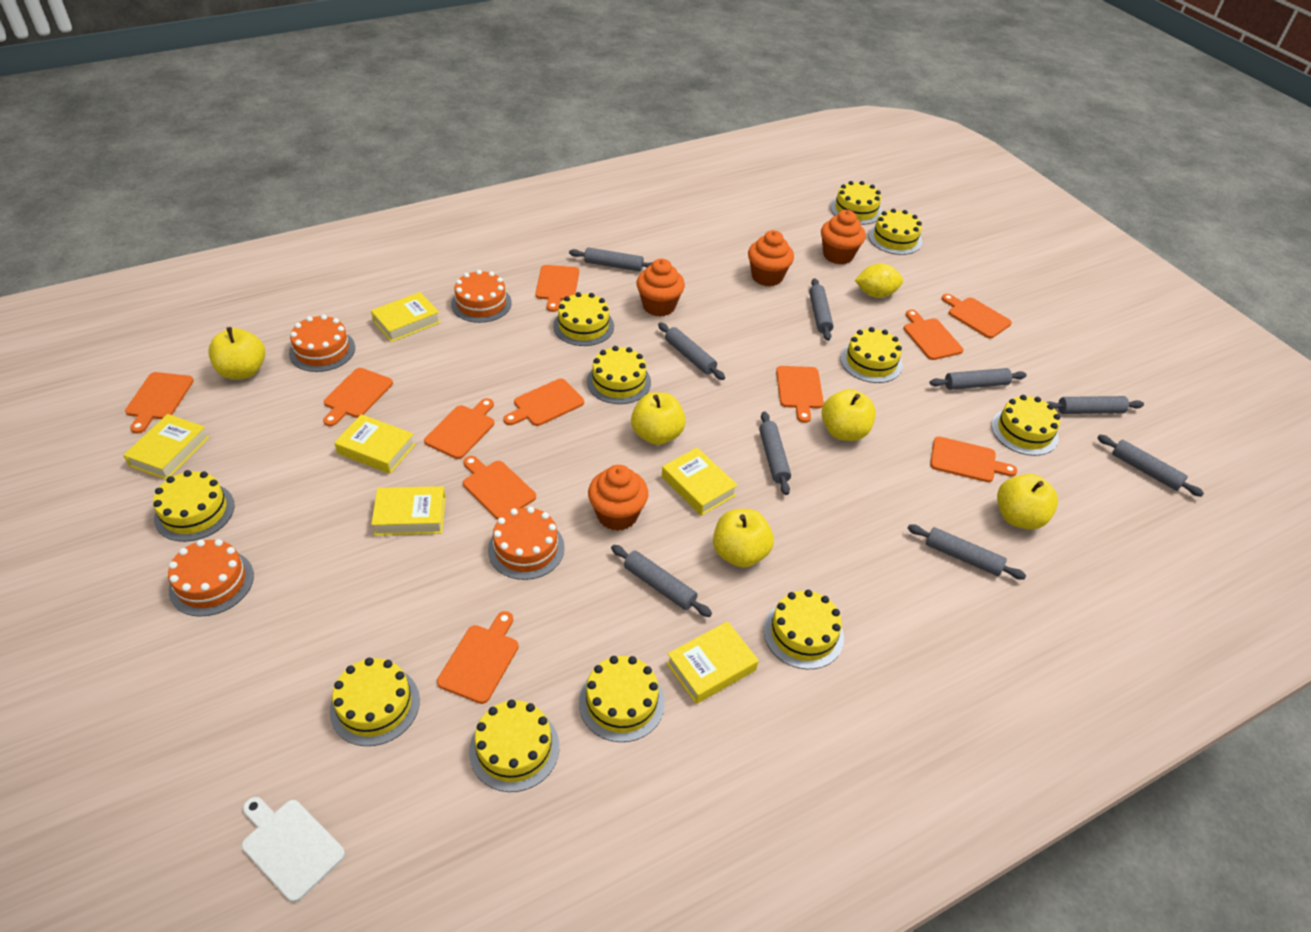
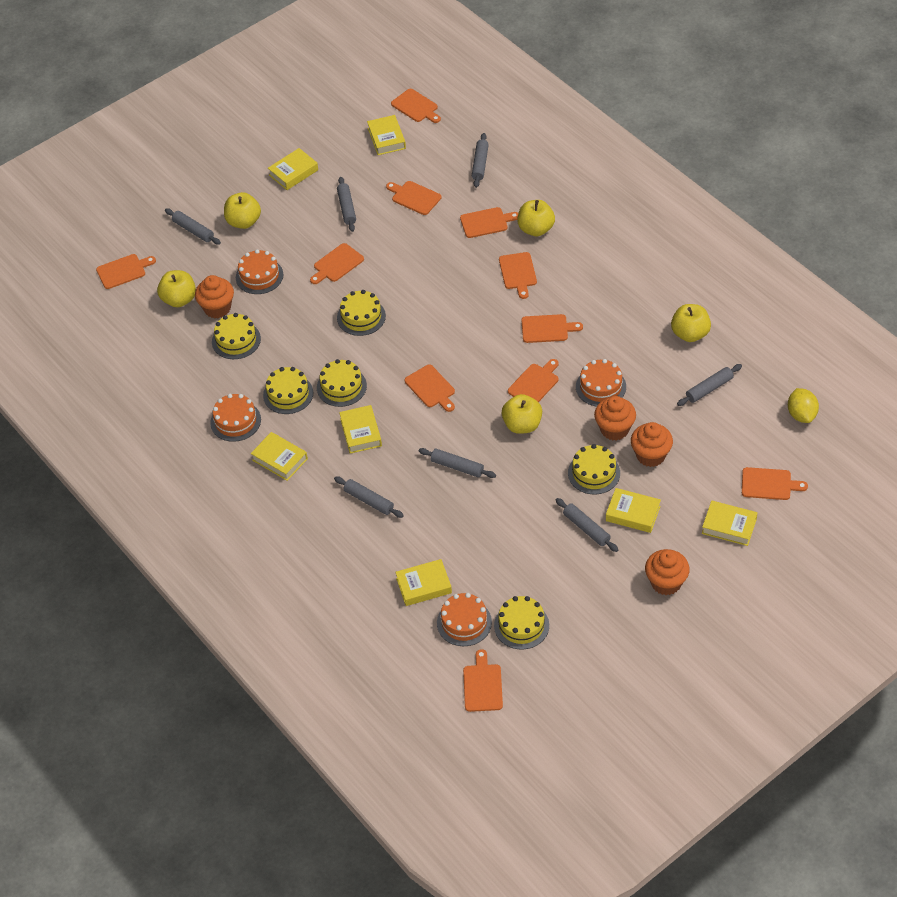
grey rolling pin: 9 -> 7
white cutting board: 1 -> 0
yellow book: 6 -> 7
yellow cake: 11 -> 6

